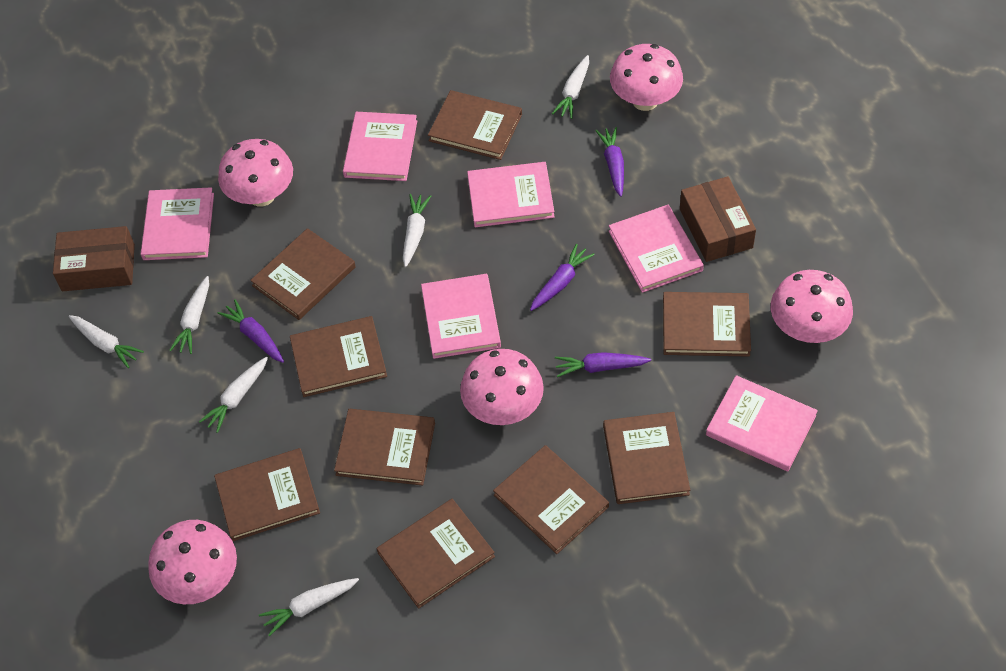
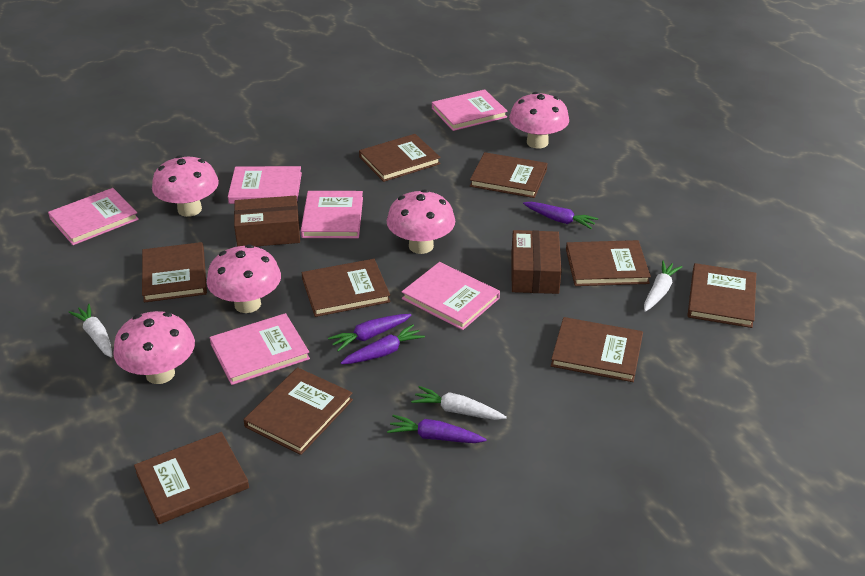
white carrot: 6 -> 3

